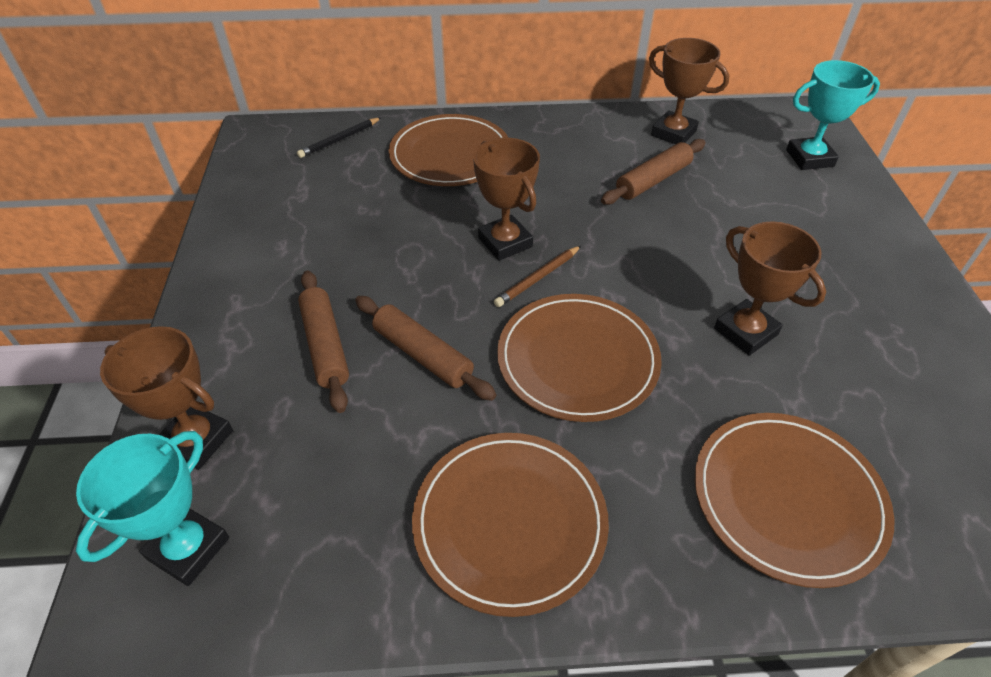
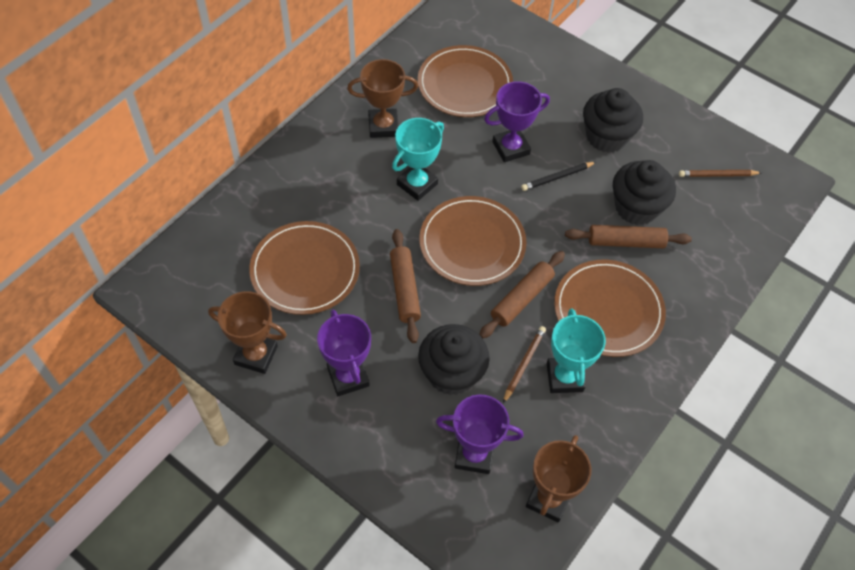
black cupcake: 0 -> 3
brown pencil: 1 -> 2
brown trophy: 4 -> 3
purple trophy: 0 -> 3

